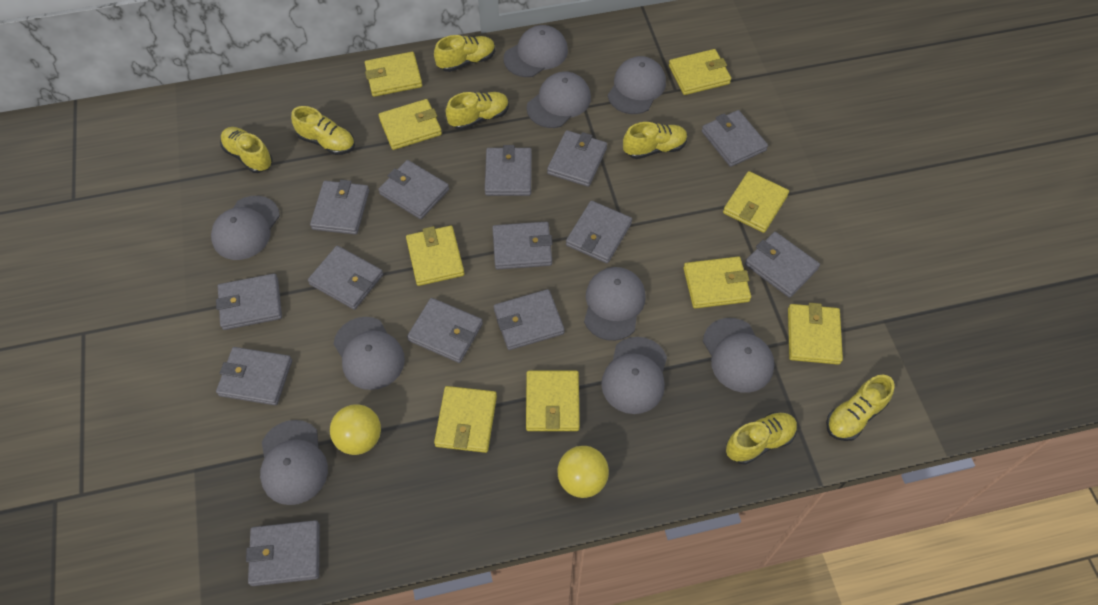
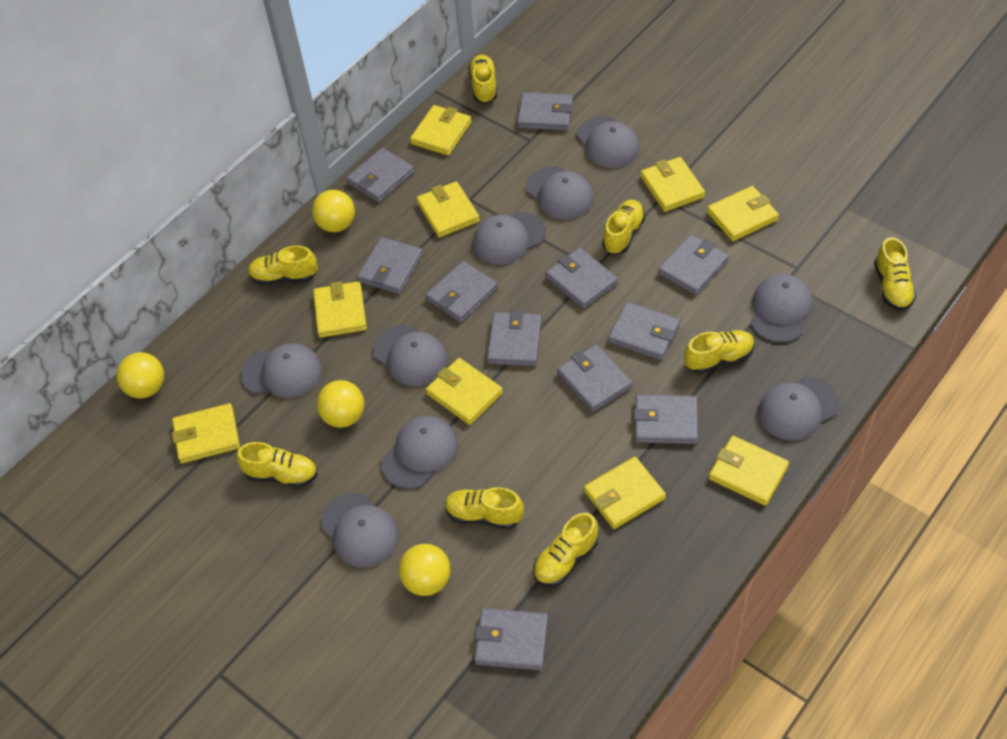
grey wallet: 14 -> 11
yellow ball: 2 -> 4
yellow shoe: 7 -> 8

